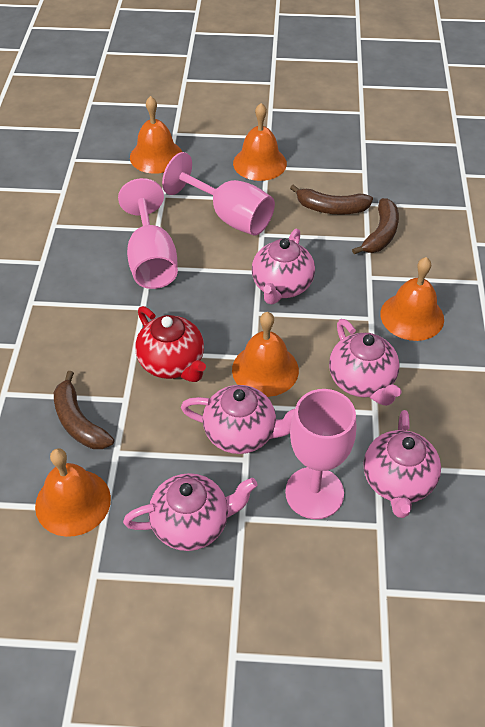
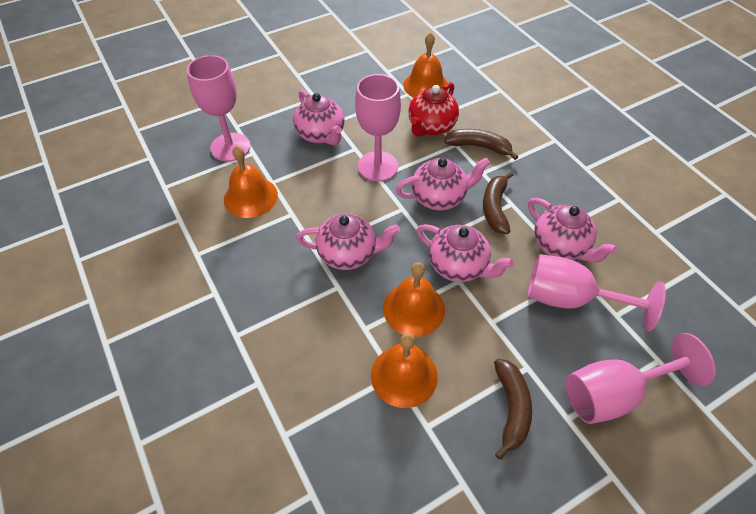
orange bell: 5 -> 4
pink goblet: 3 -> 4

